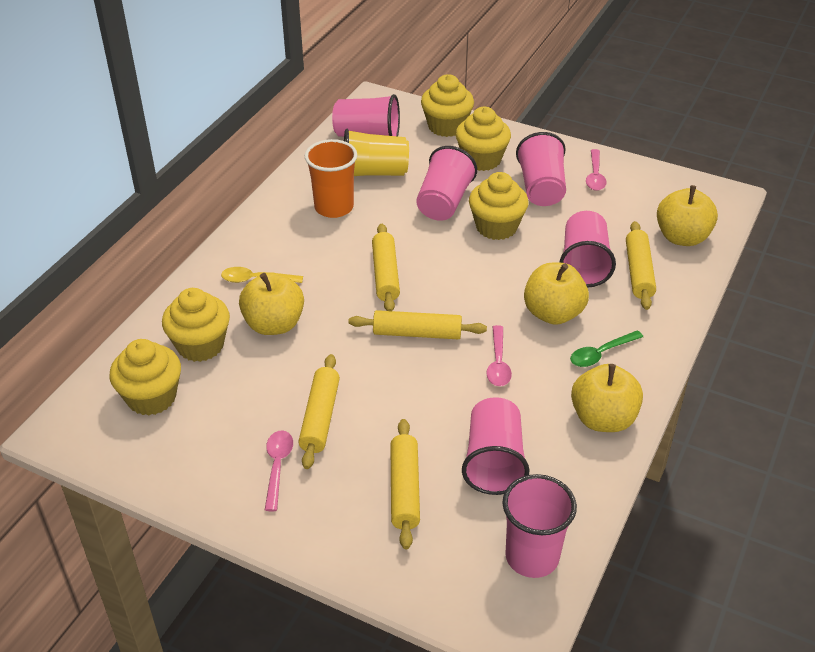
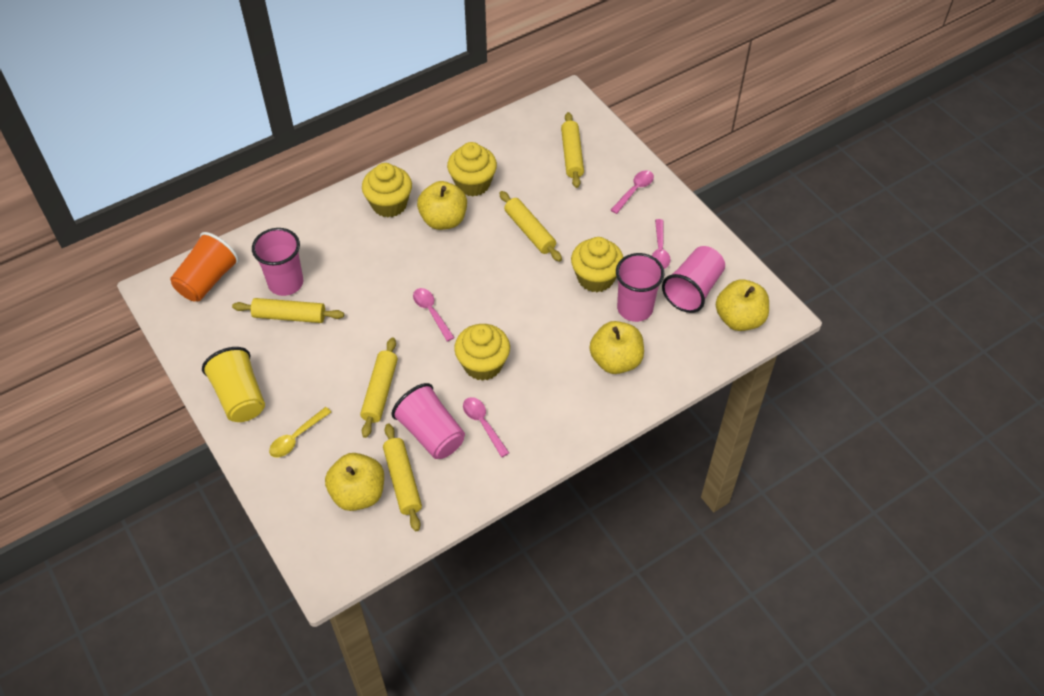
green spoon: 1 -> 0
pink cup: 6 -> 4
pink spoon: 3 -> 4
yellow cupcake: 5 -> 4

